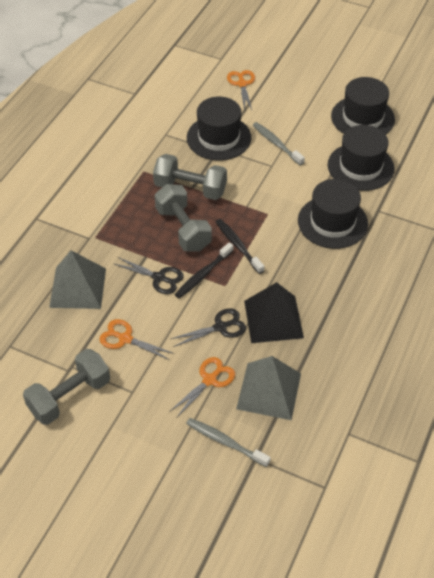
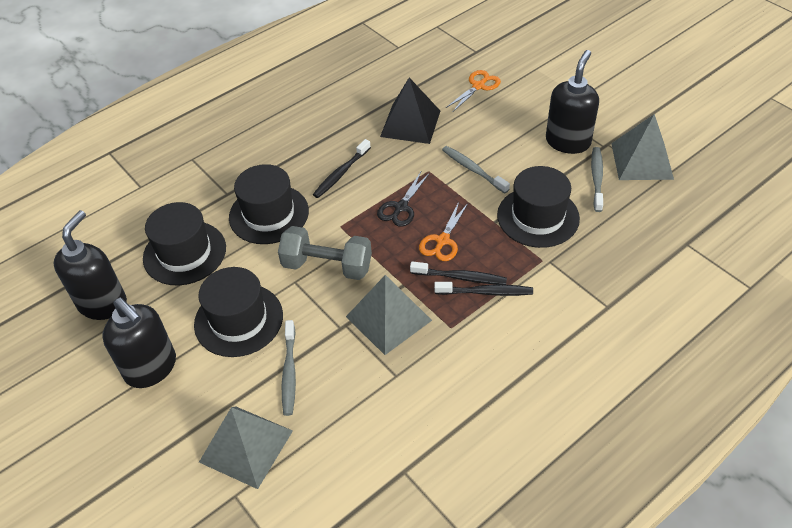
black scissors: 2 -> 1
black soap dispenser: 0 -> 3
black toothbrush: 2 -> 3
grey dumbbell: 3 -> 1
grey pyramid: 2 -> 3
grey toothbrush: 2 -> 3
orange scissors: 3 -> 2

